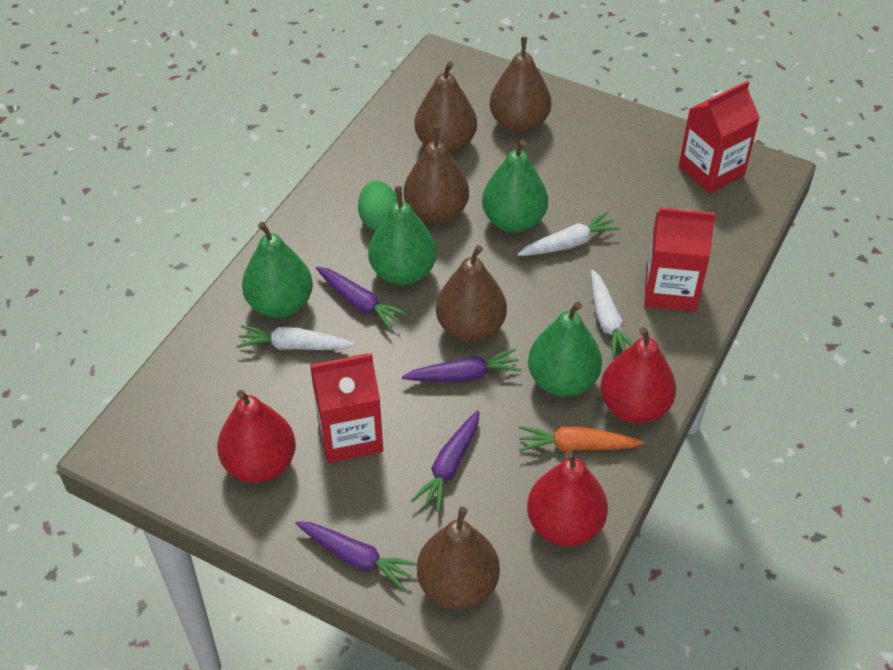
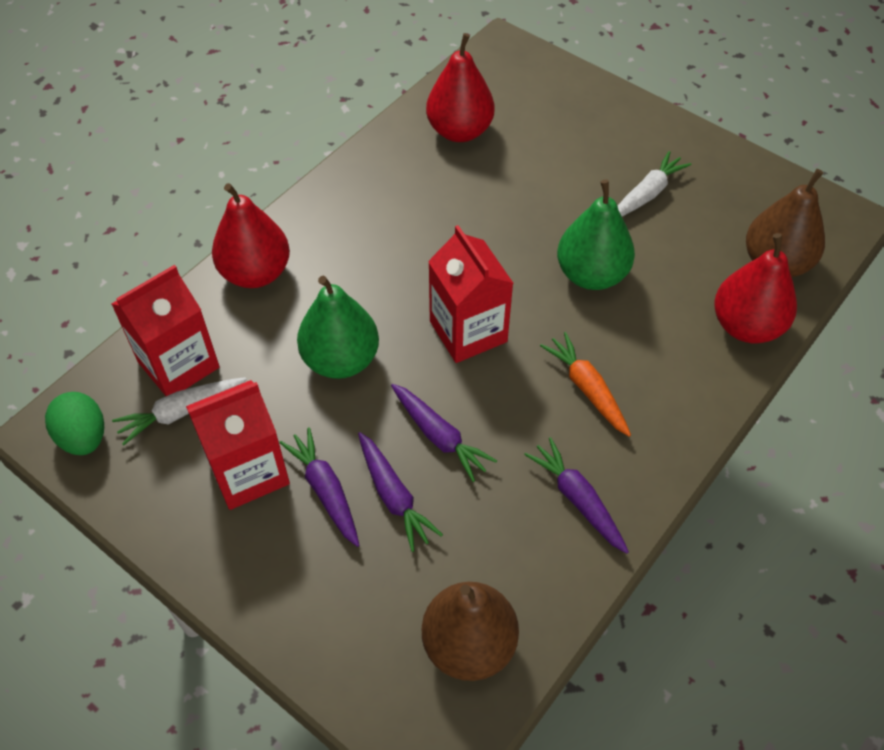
brown pear: 5 -> 2
green pear: 4 -> 2
white carrot: 3 -> 2

